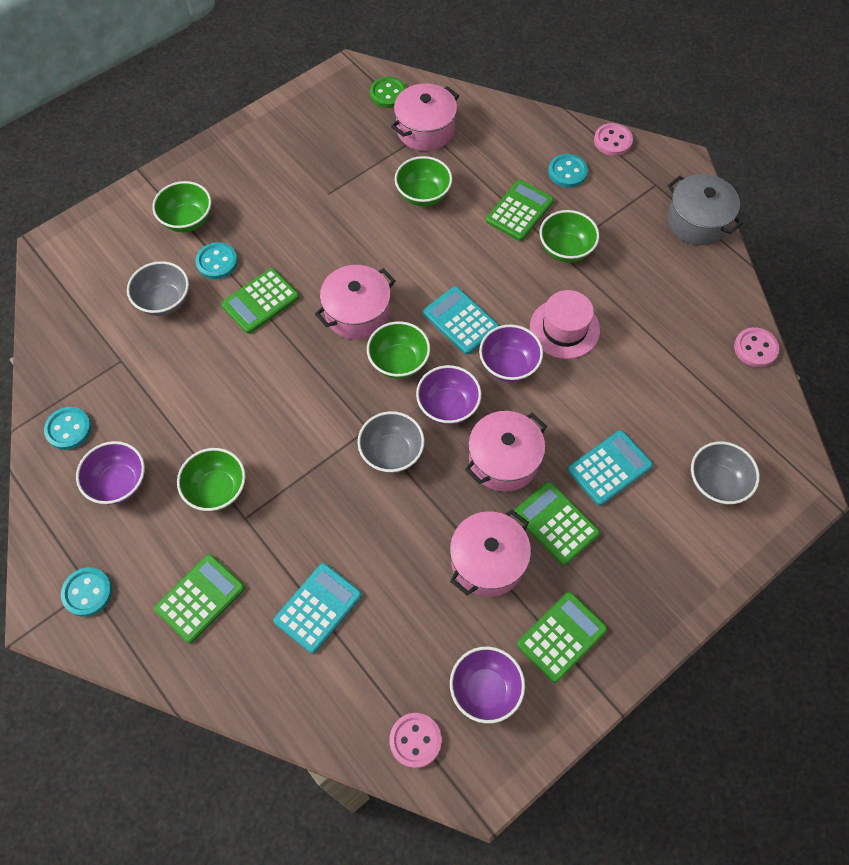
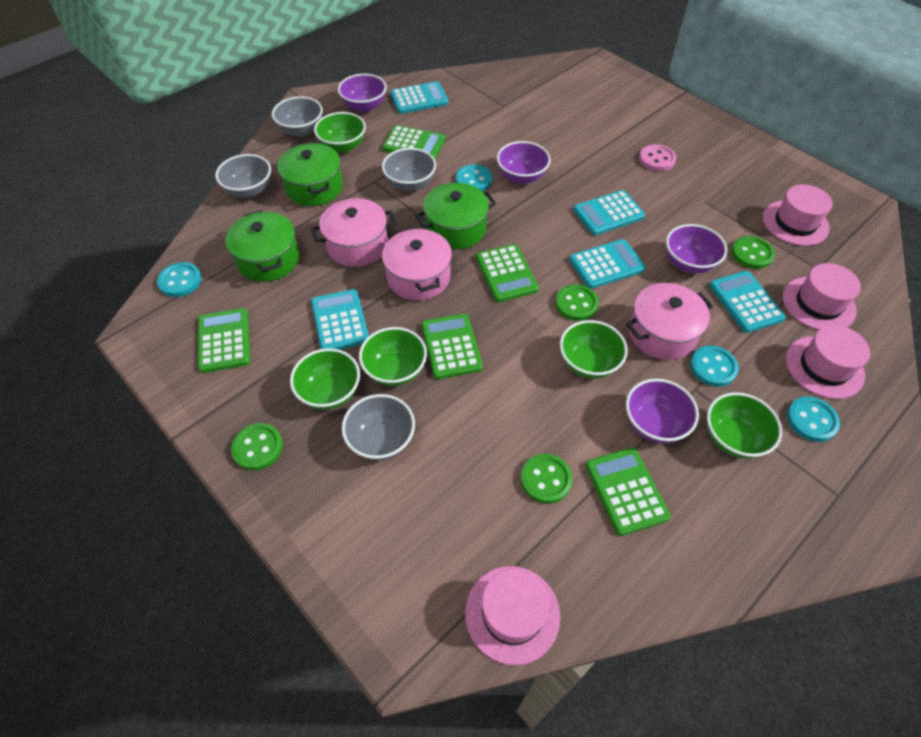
green button: 1 -> 4
green pot: 0 -> 3
grey bowl: 3 -> 4
grey pot: 1 -> 0
pink button: 3 -> 1
pink hat: 1 -> 4
pink pot: 4 -> 3
turquoise calculator: 3 -> 5

